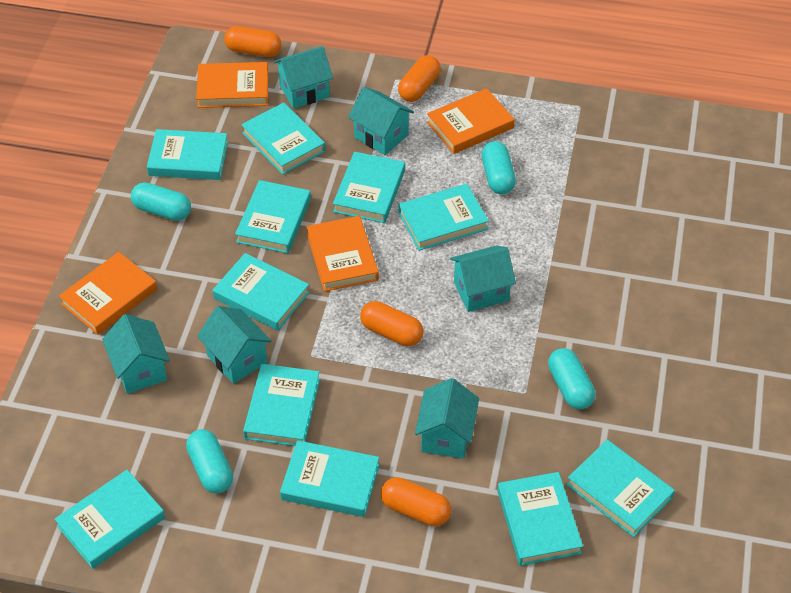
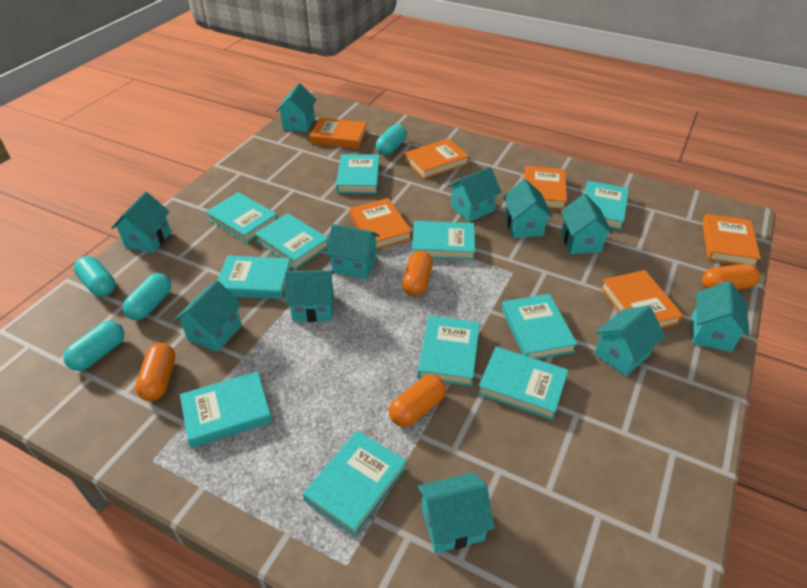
orange book: 4 -> 6
turquoise house: 6 -> 11

